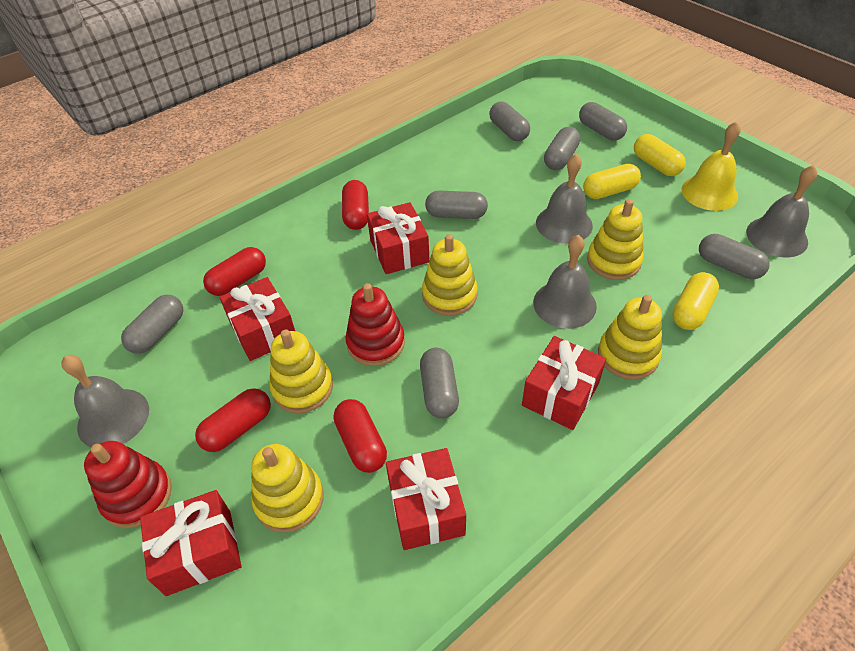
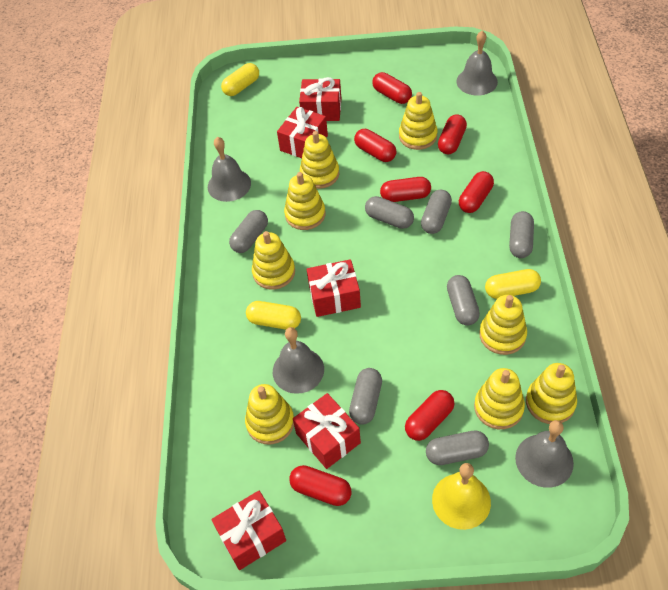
red capsule: 4 -> 7
red stacking toy: 2 -> 0
yellow stacking toy: 5 -> 8

